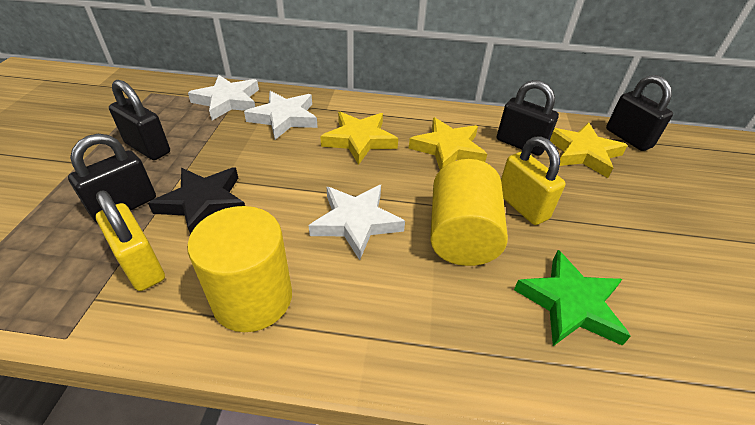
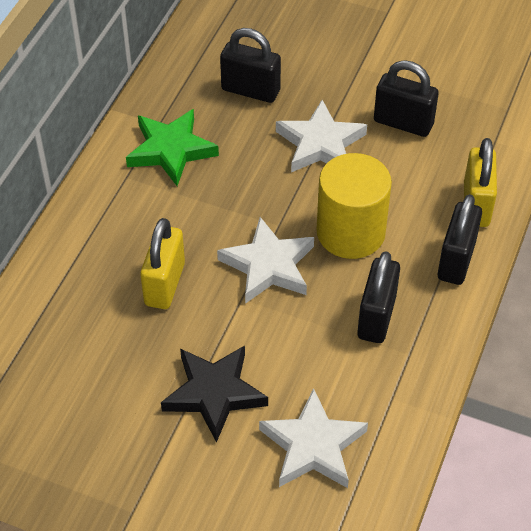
yellow cylinder: 2 -> 1
yellow star: 3 -> 0

